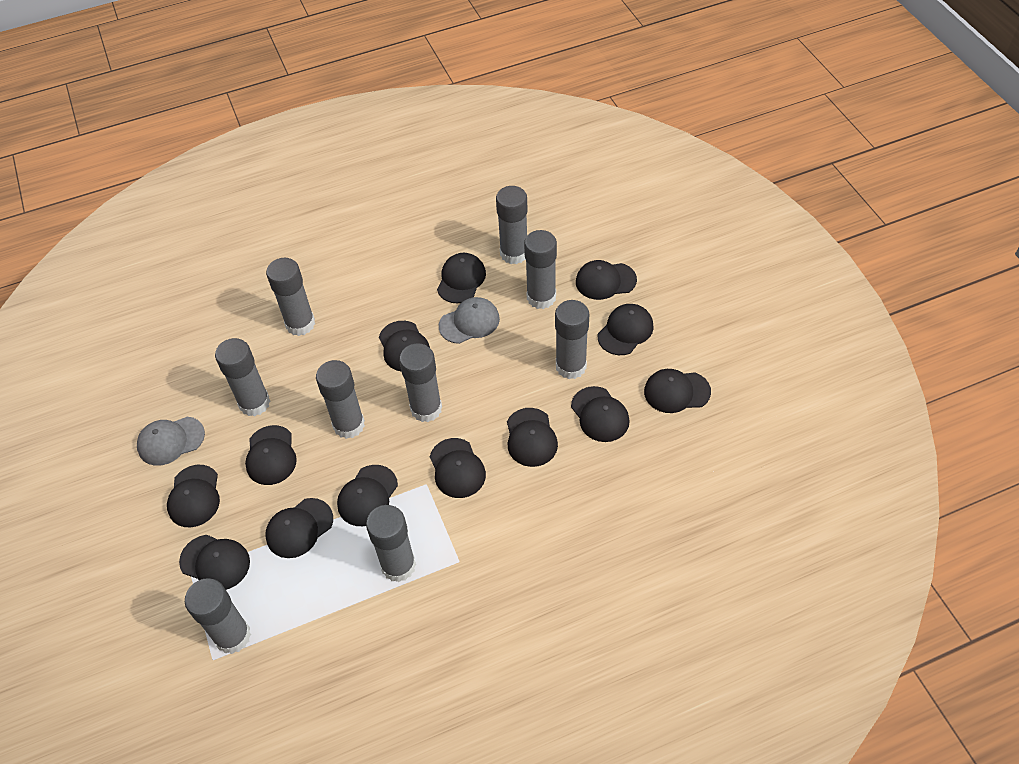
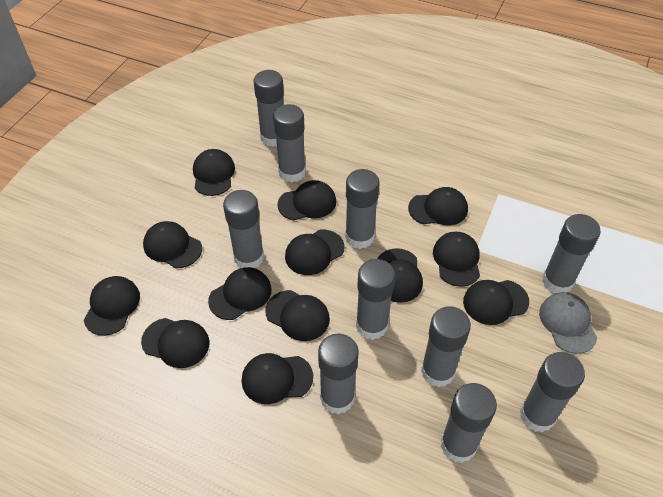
grey cap: 2 -> 1
grey glue stick: 9 -> 10

